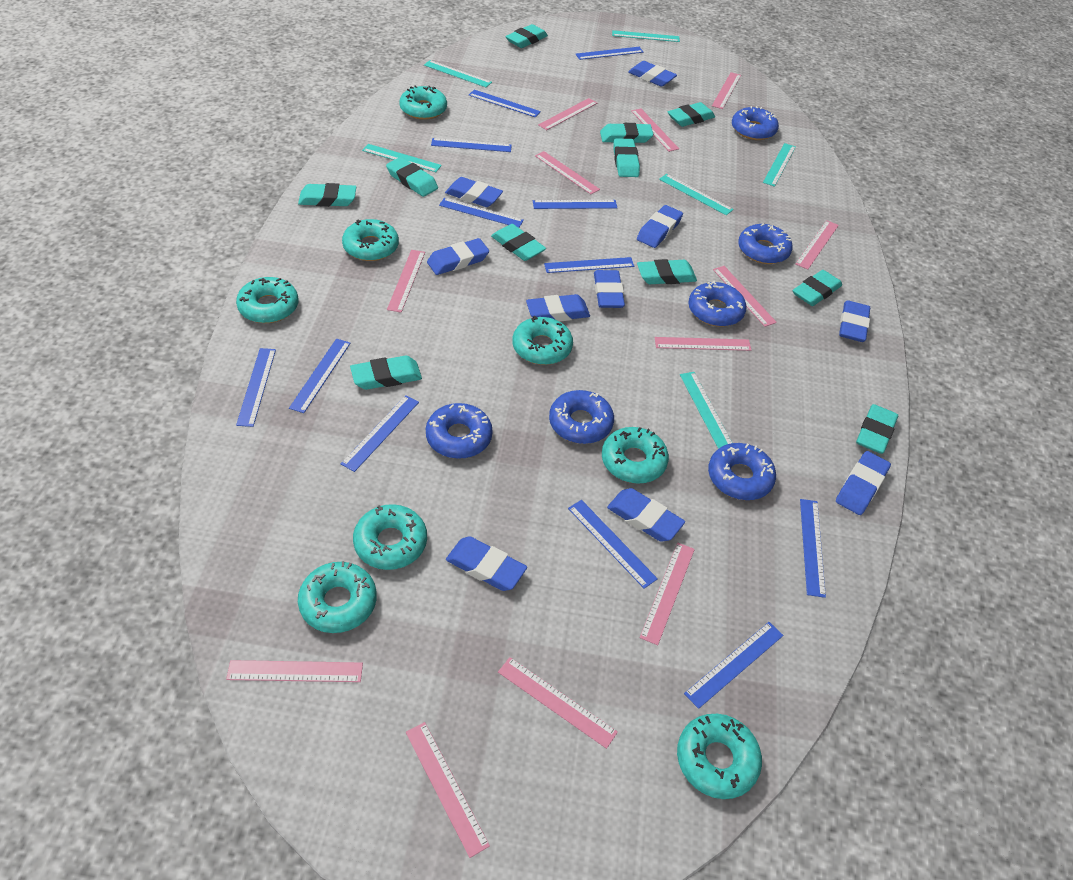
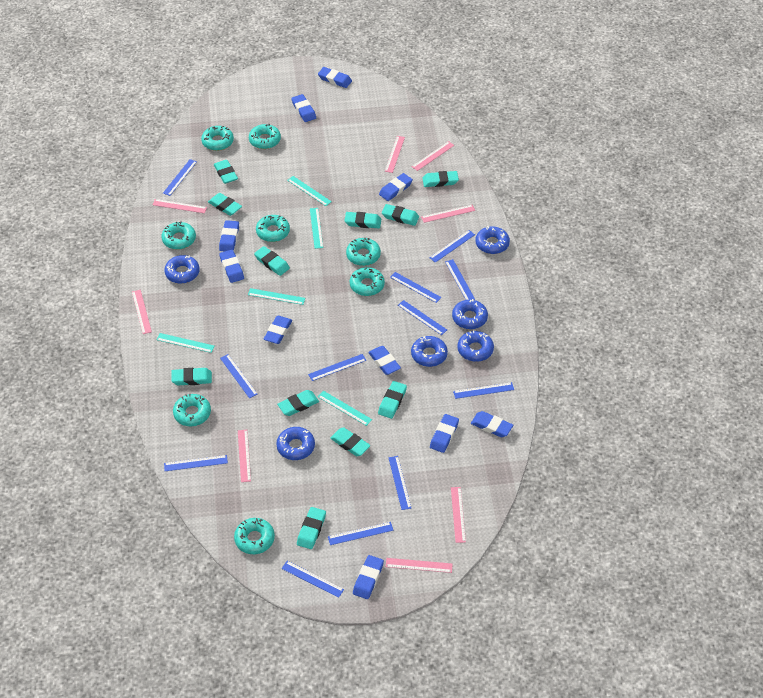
pink ruler: 12 -> 8
turquoise ruler: 6 -> 5

